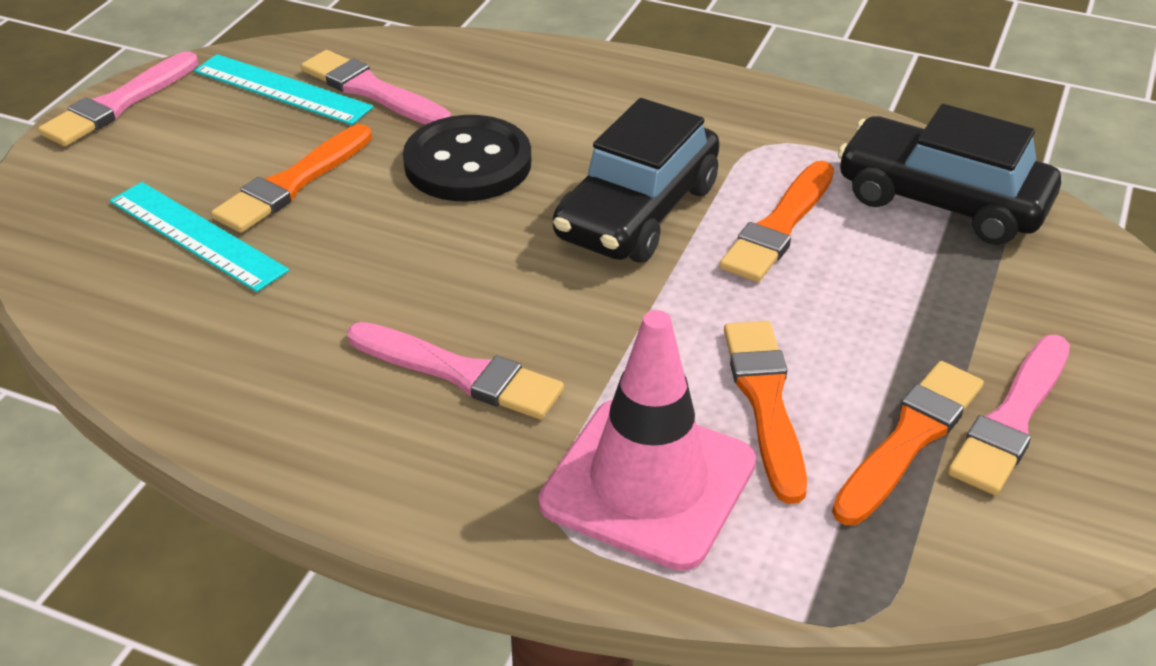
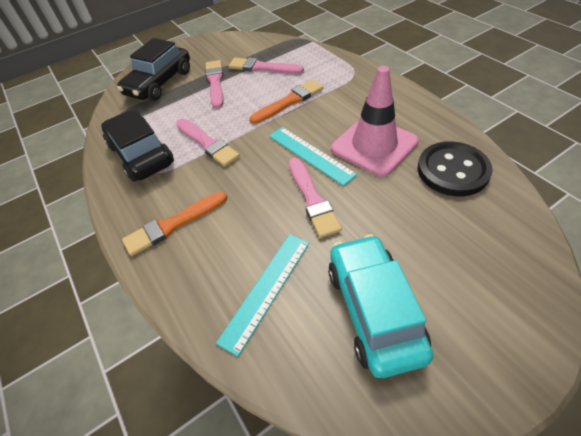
orange brush: 4 -> 2
turquoise car: 0 -> 1

